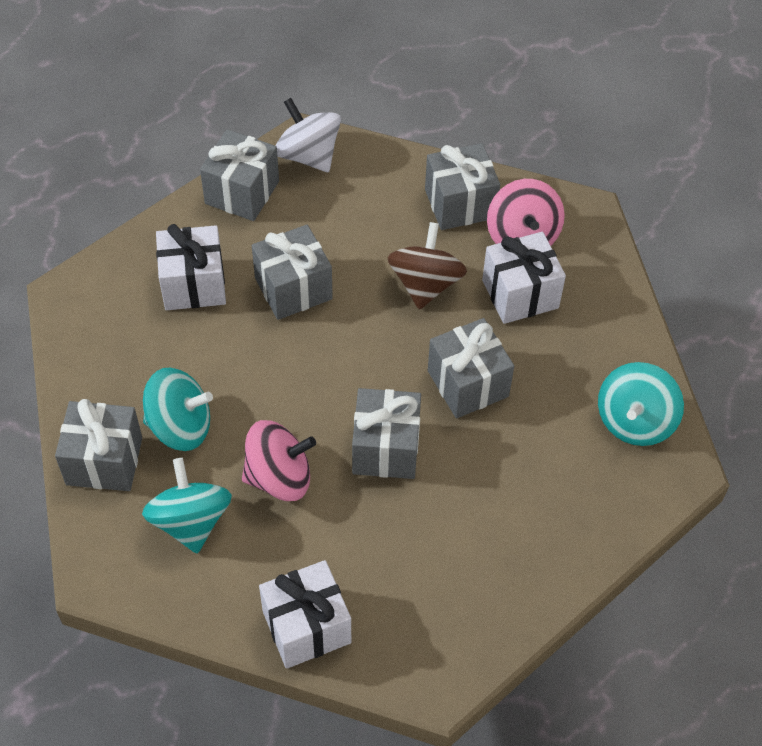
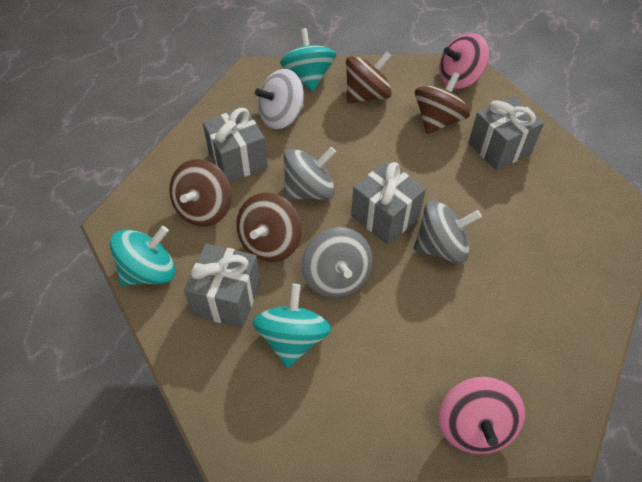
brown spinning top: 1 -> 4
grey gift: 6 -> 4
grey spinning top: 0 -> 3
white gift: 3 -> 0

